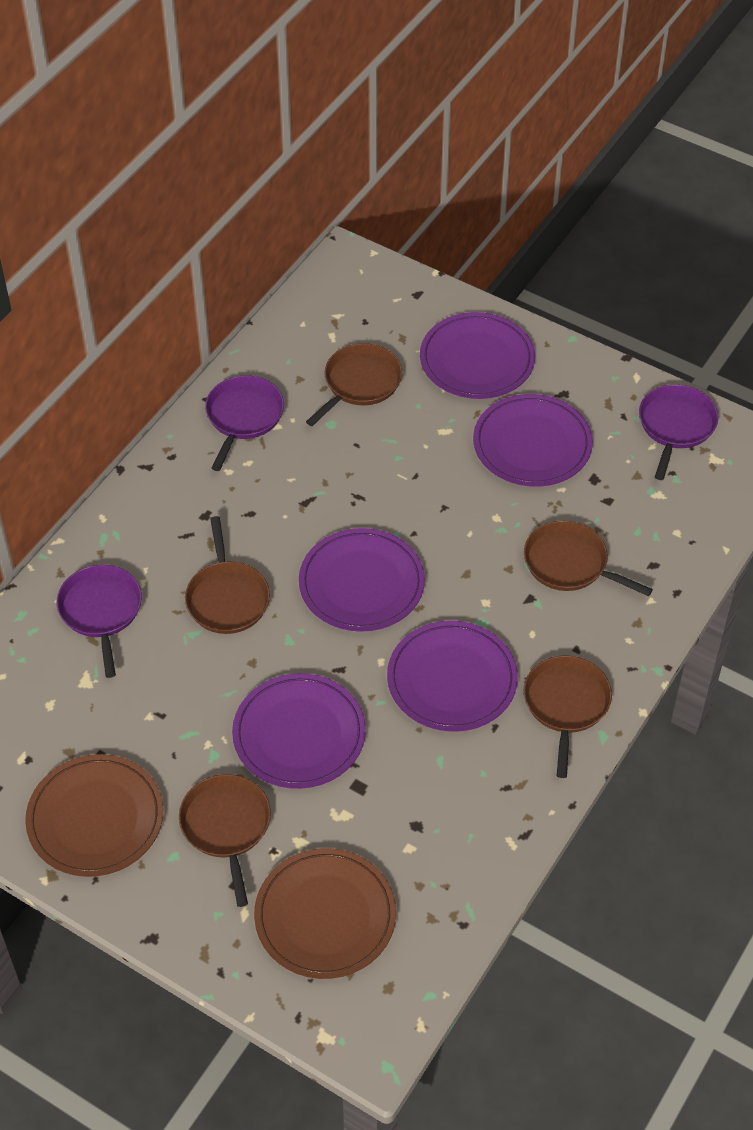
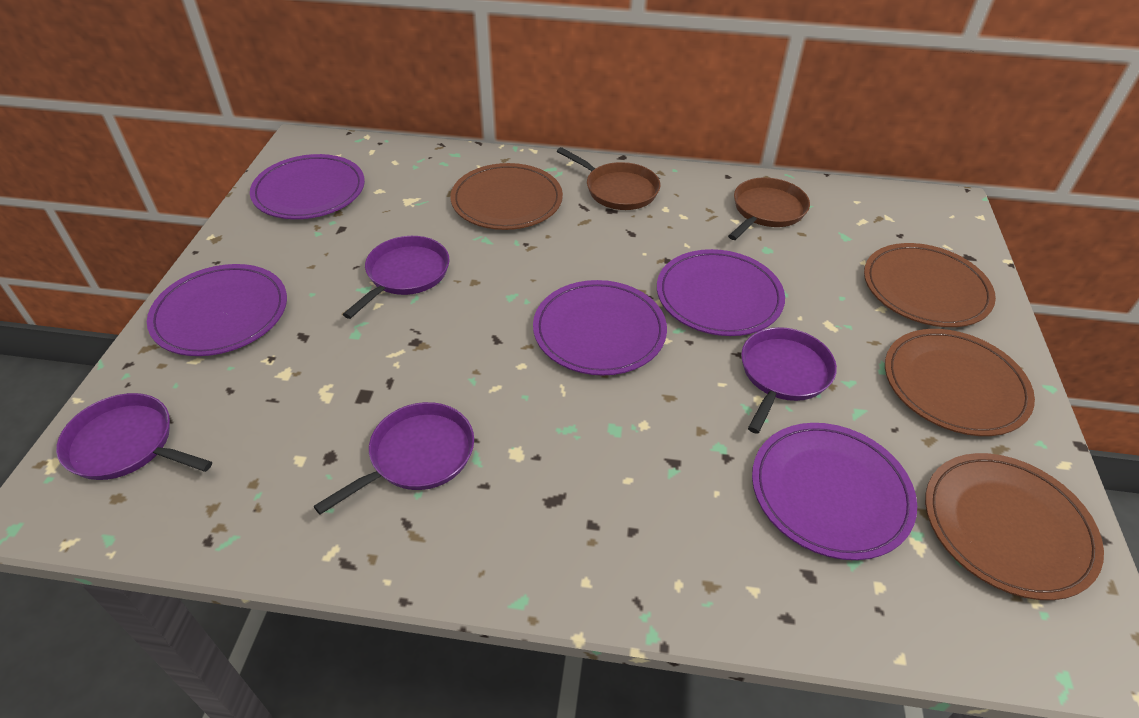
brown pan: 5 -> 2
brown plate: 2 -> 4
purple pan: 3 -> 4

